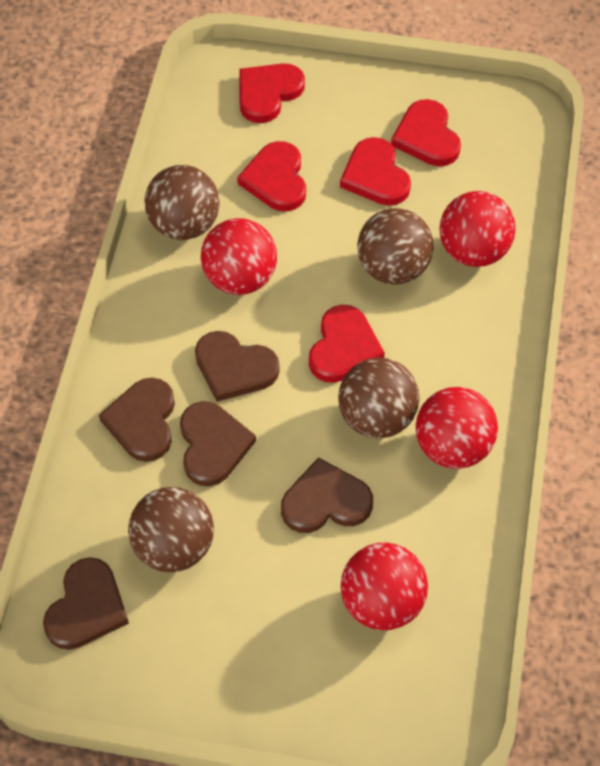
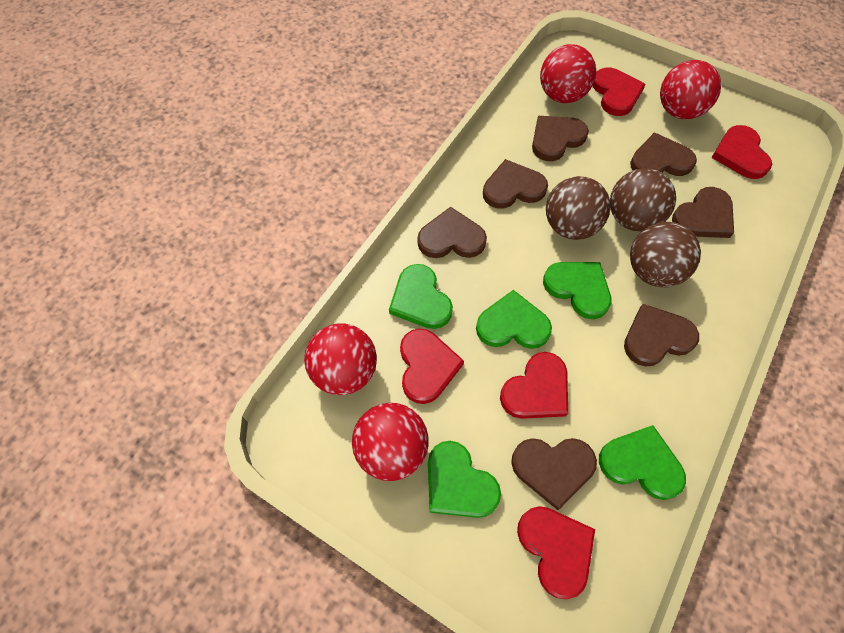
brown ball: 4 -> 3
brown heart: 5 -> 7
green heart: 0 -> 5

